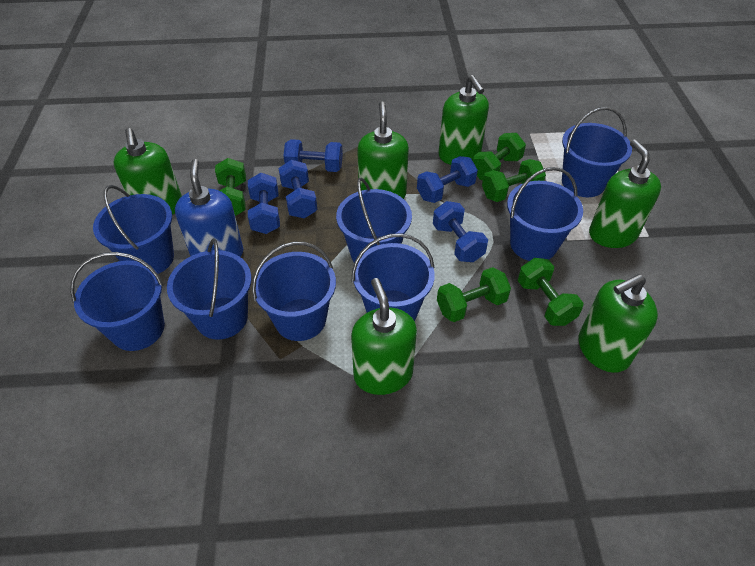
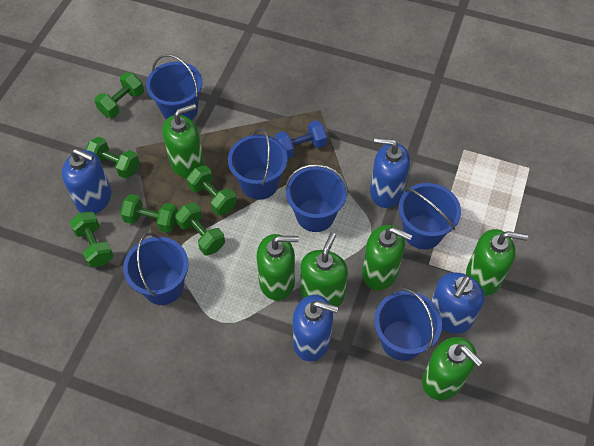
blue bucket: 8 -> 6
blue dumbbell: 5 -> 1
blue soap dispenser: 1 -> 4
green dumbbell: 5 -> 6

